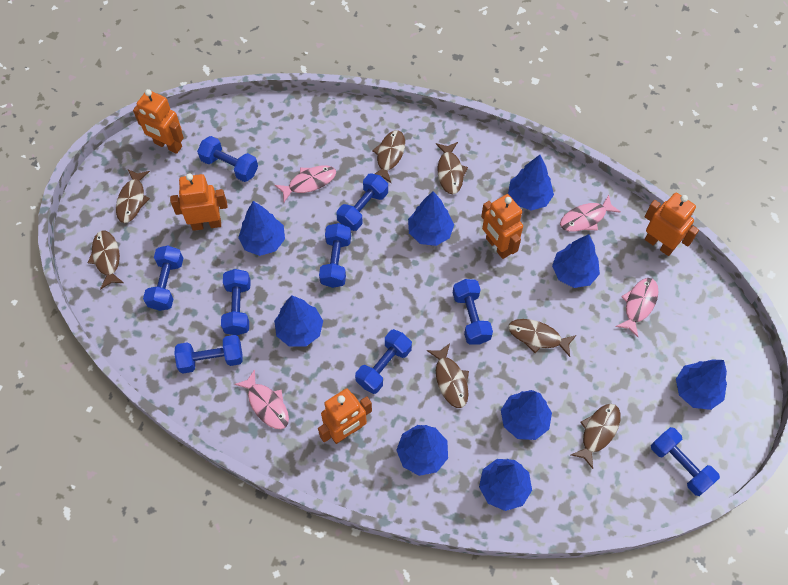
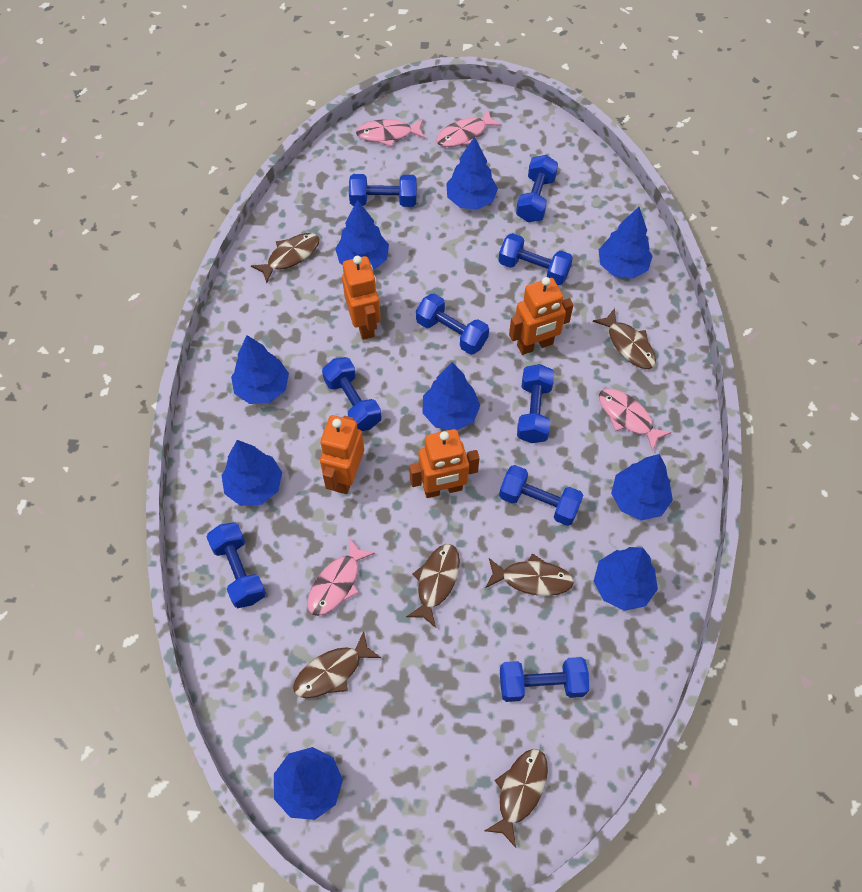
brown fish: 7 -> 6
orange robot: 5 -> 4

